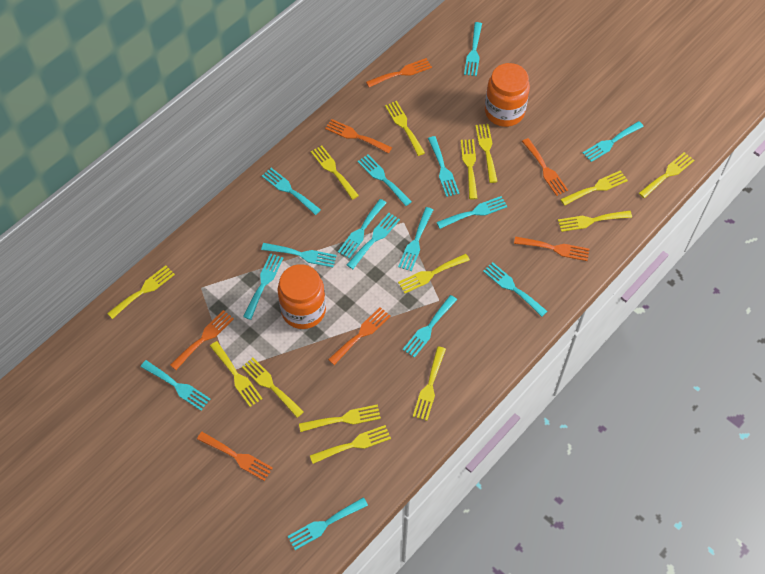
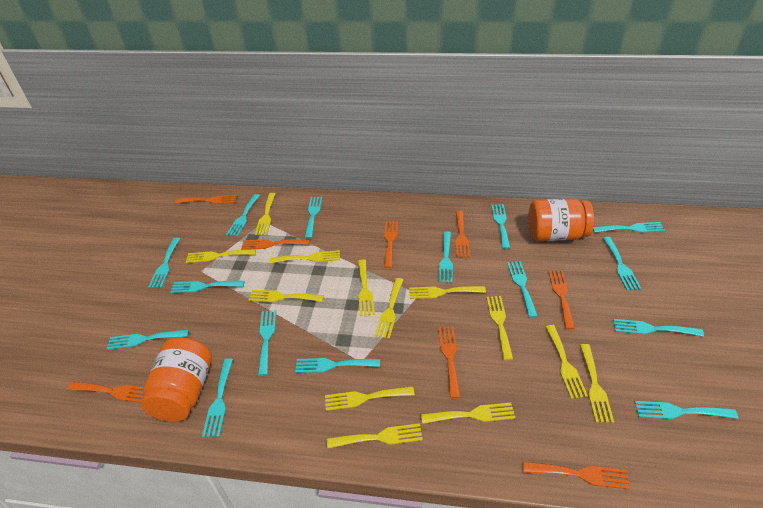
orange fork: 7 -> 8
yellow fork: 14 -> 13

